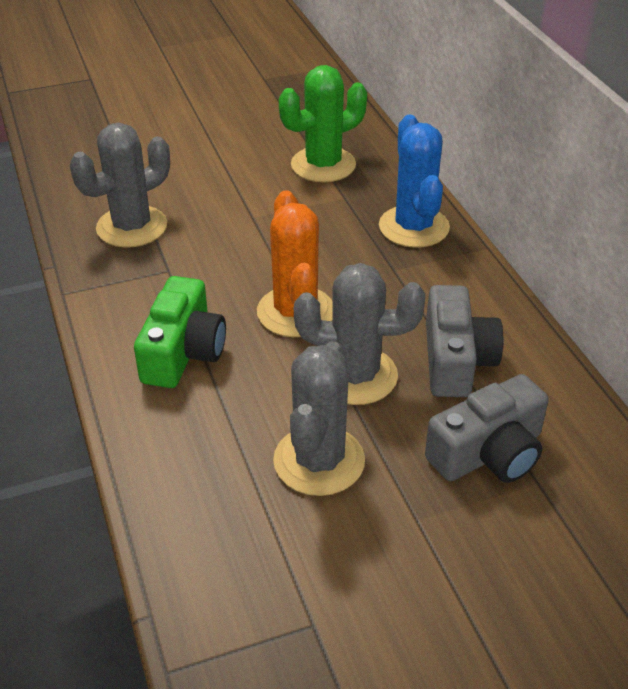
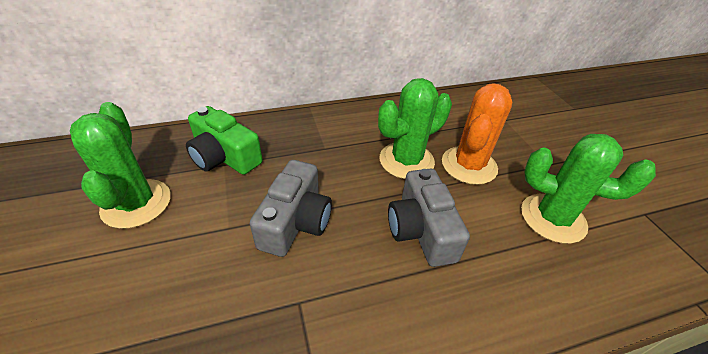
blue cactus: 1 -> 0
green cactus: 1 -> 3
grey cactus: 3 -> 0

